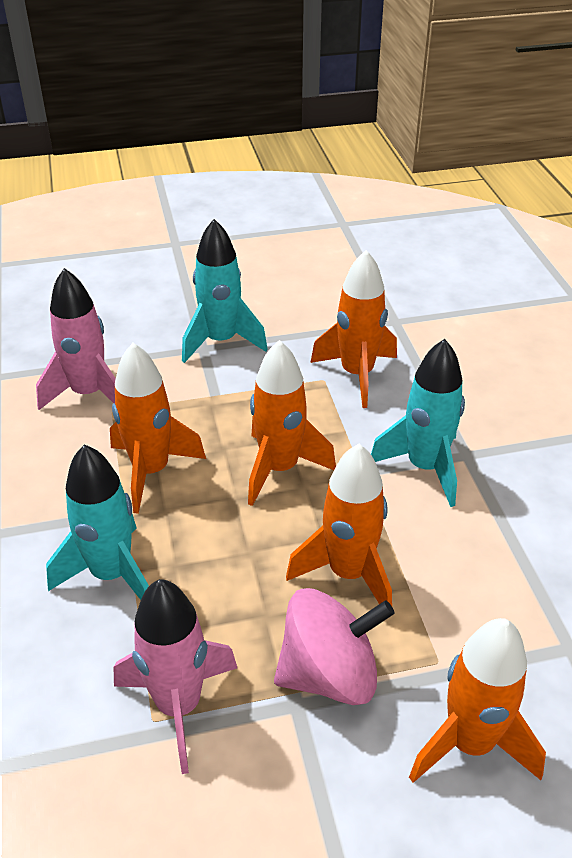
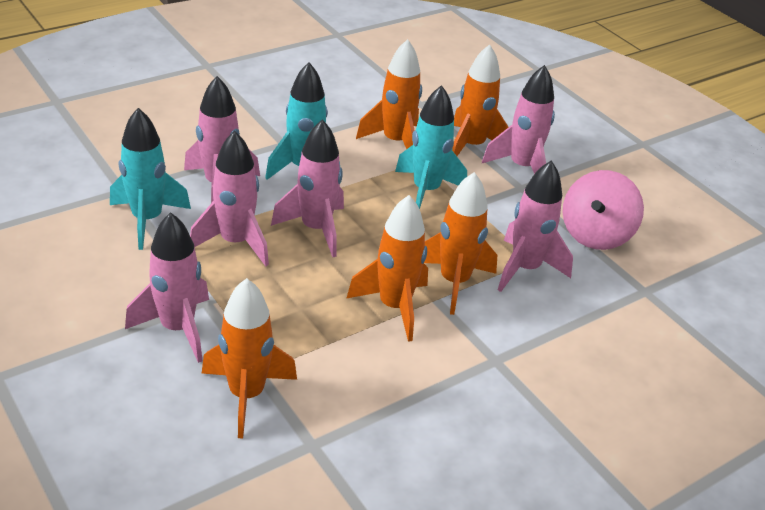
pink rocket: 2 -> 6

